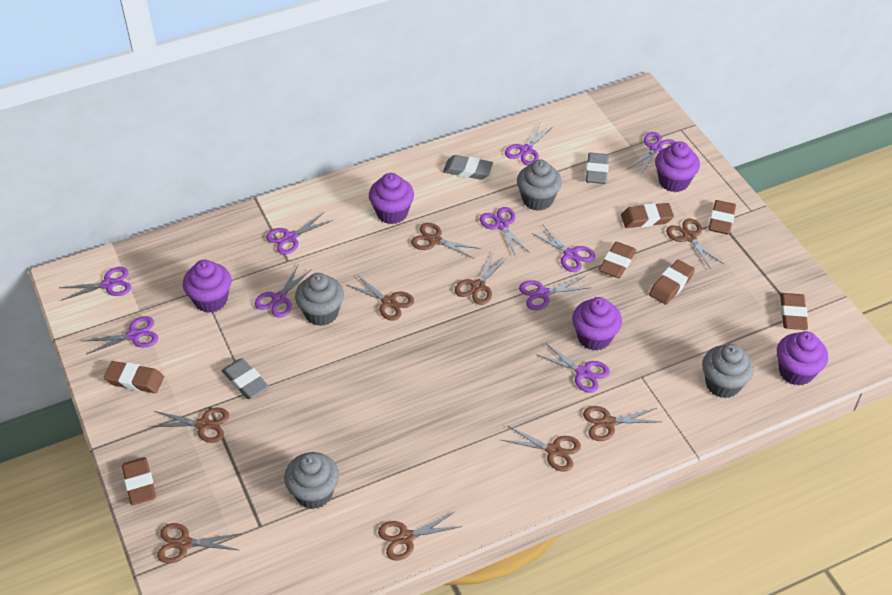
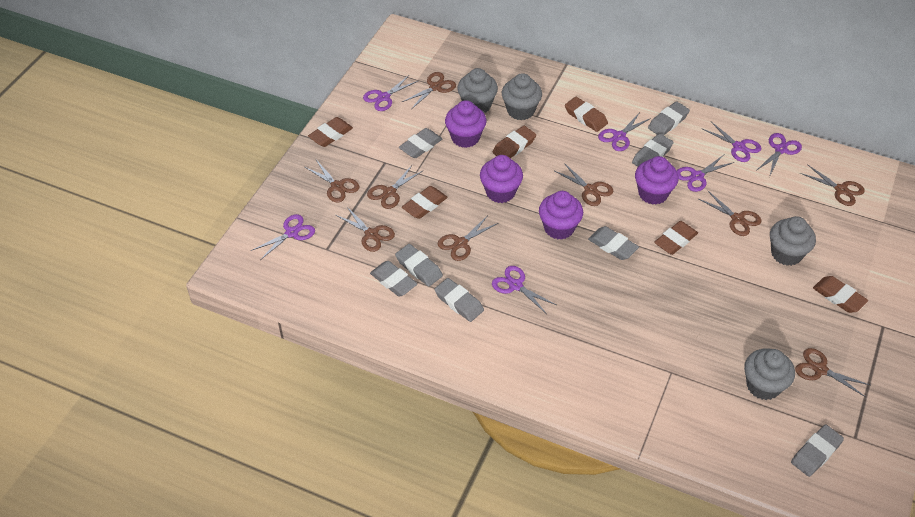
brown eraser: 7 -> 6
grey eraser: 3 -> 8
purple cupcake: 5 -> 4
purple scissors: 10 -> 7

